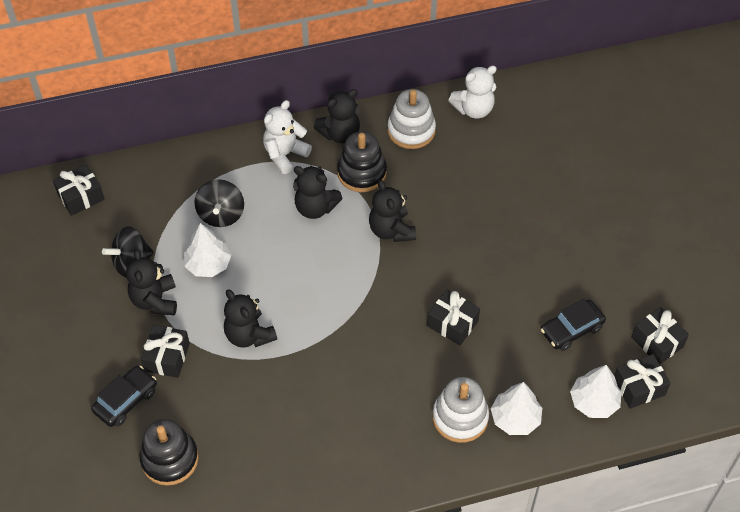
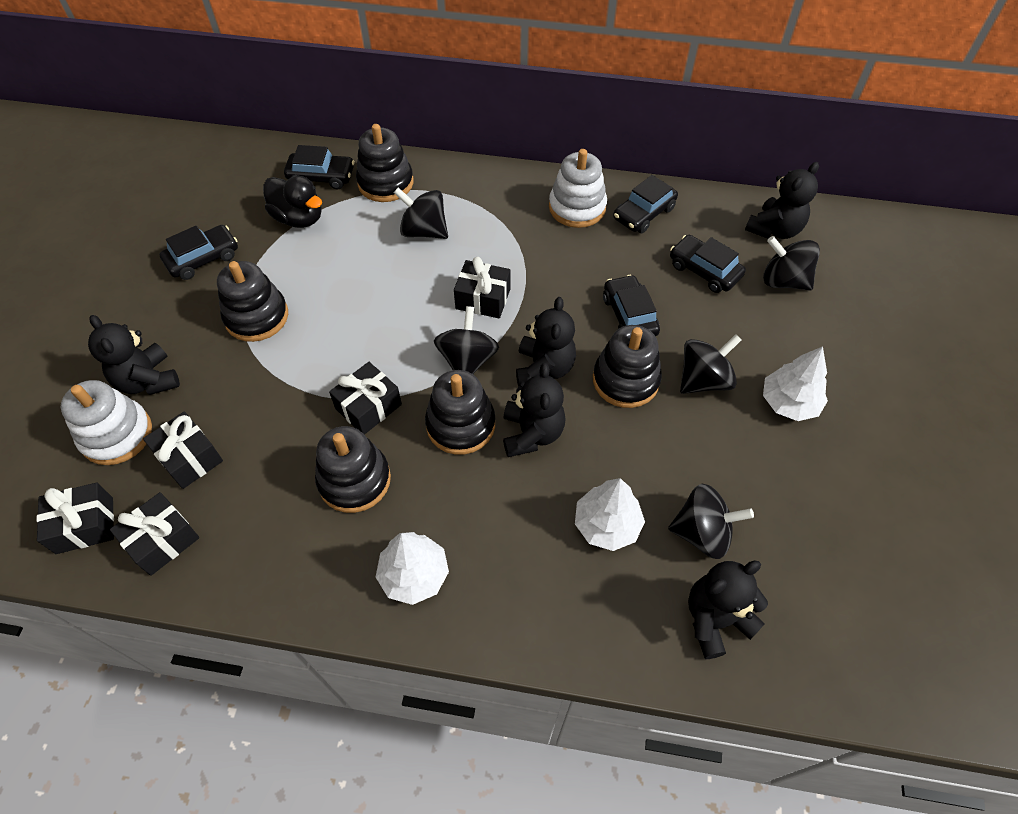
black car: 2 -> 5
black duck: 0 -> 1
black spinning top: 2 -> 5
black stacking toy: 2 -> 5
white teddy bear: 2 -> 0

